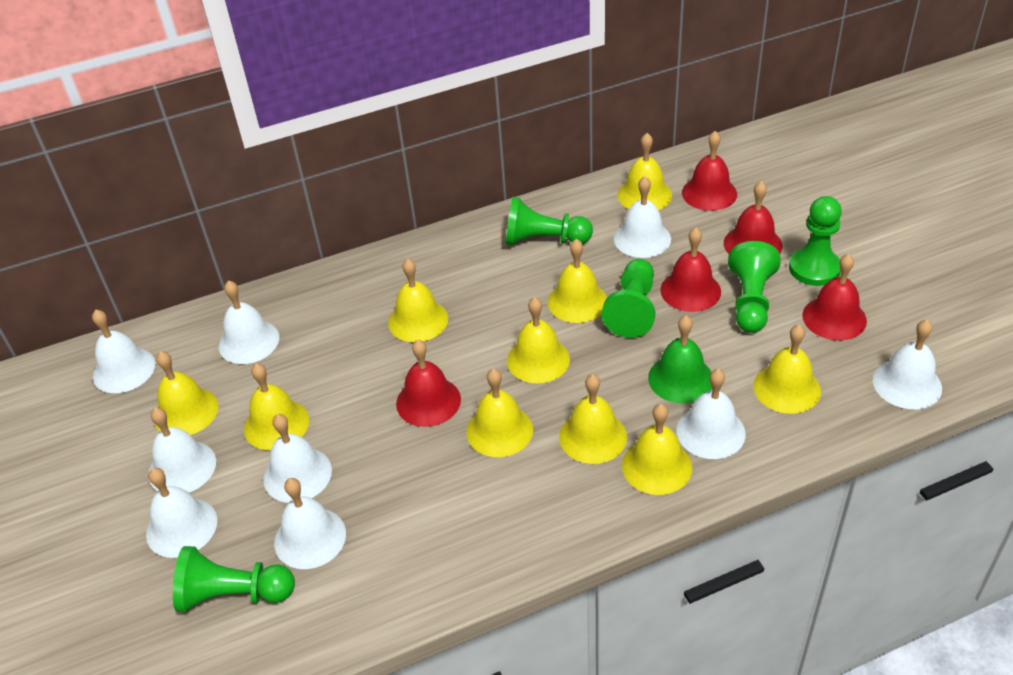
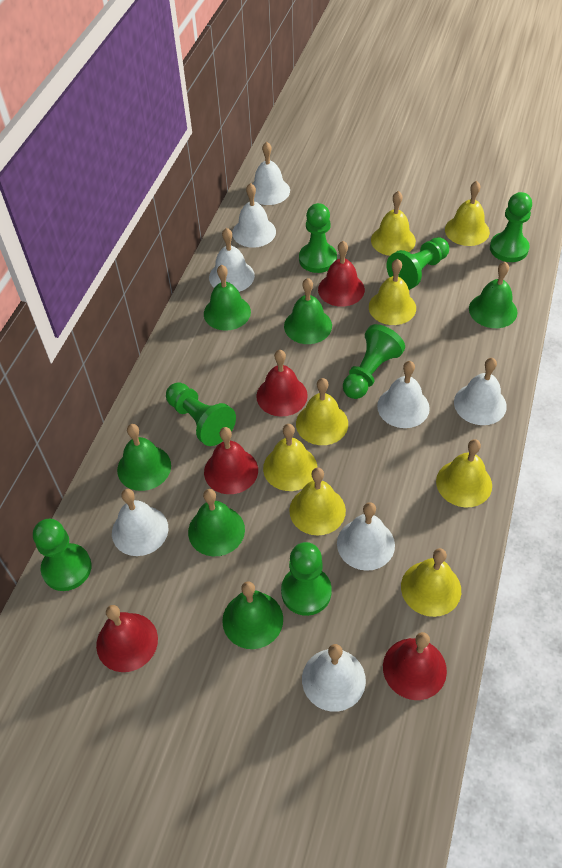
green bell: 1 -> 6
green pawn: 5 -> 7
white bell: 9 -> 8
yellow bell: 10 -> 8

